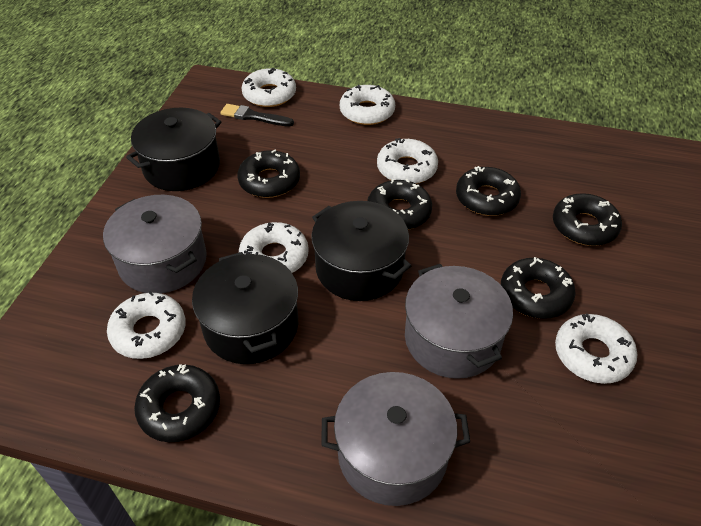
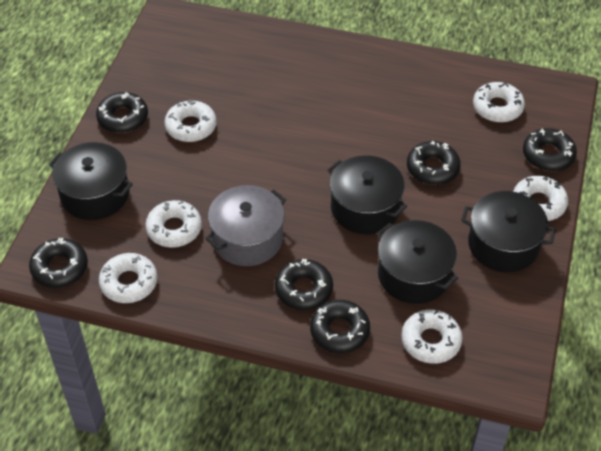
black brush: 1 -> 0
black pot: 3 -> 4
grey pot: 3 -> 1

